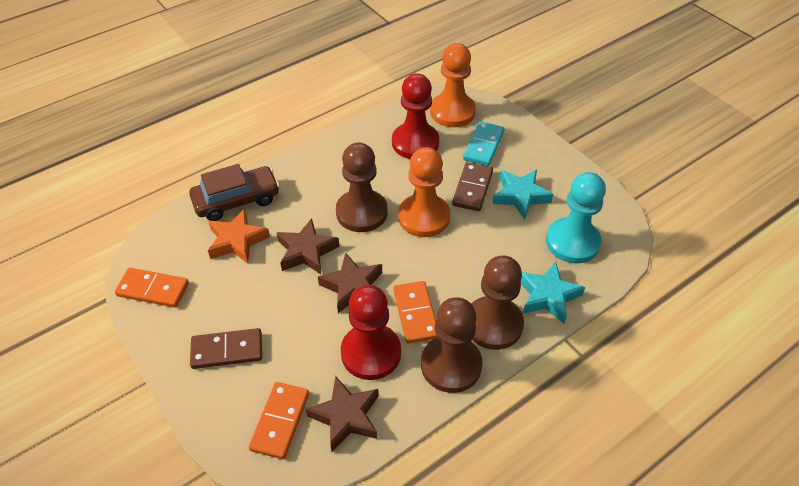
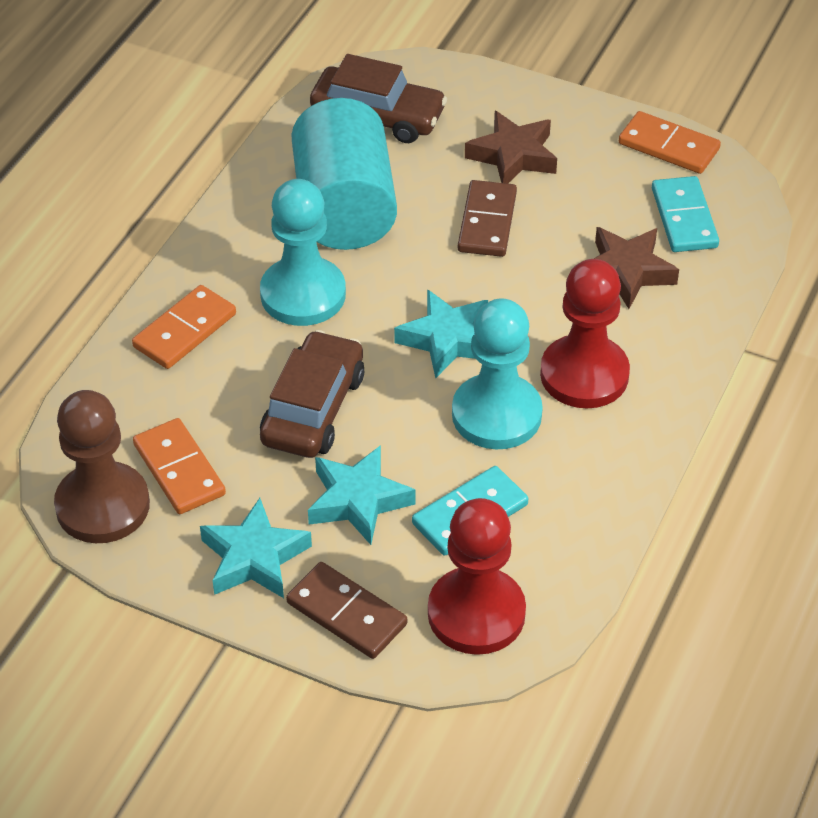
brown car: 1 -> 2
brown pawn: 3 -> 1
brown star: 3 -> 2
orange pawn: 2 -> 0
orange star: 1 -> 0
turquoise cylinder: 0 -> 1
turquoise domino: 1 -> 2
turquoise pawn: 1 -> 2
turquoise star: 2 -> 3

